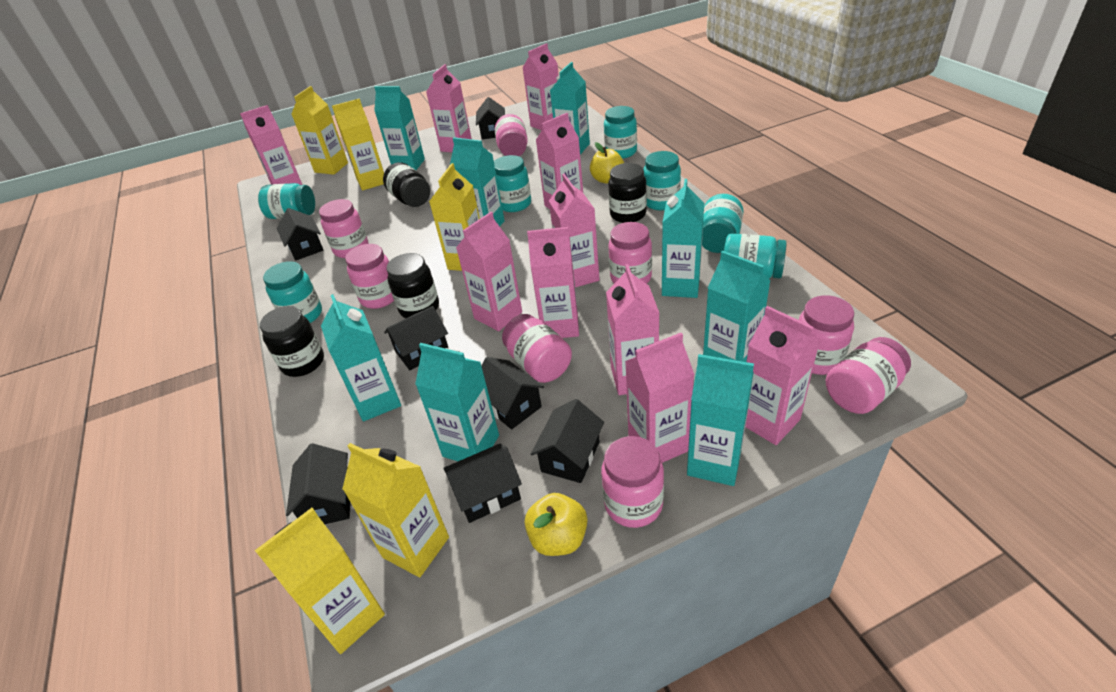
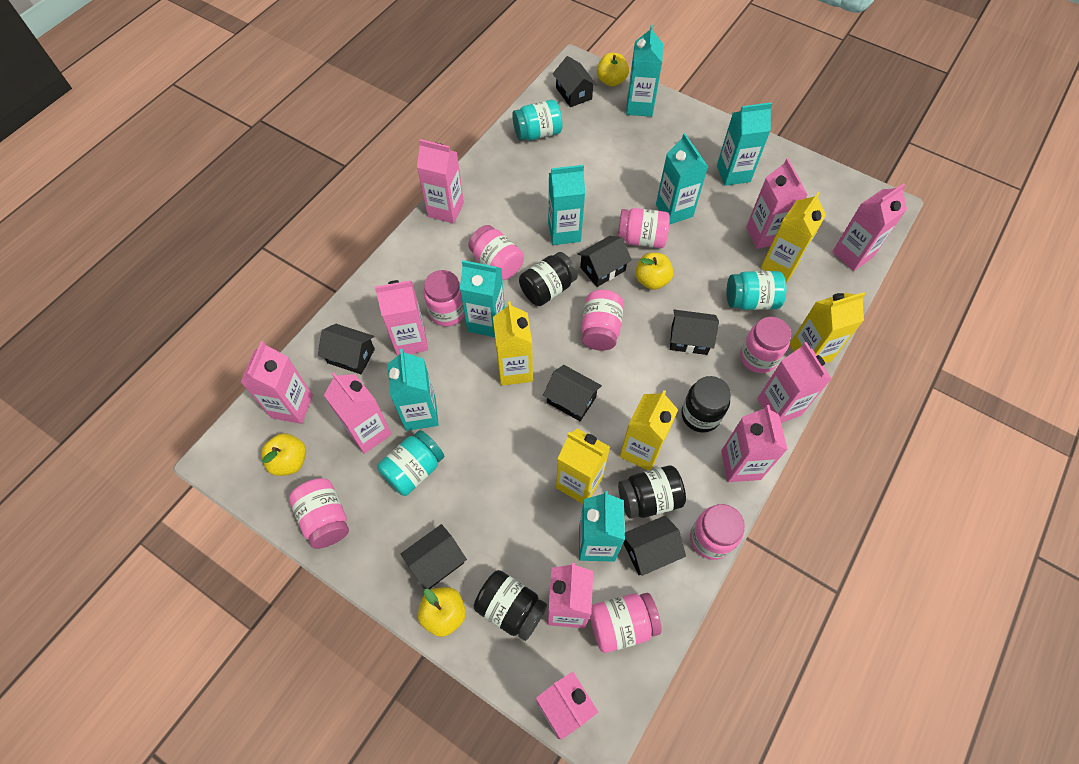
turquoise carton: 8 -> 7
turquoise jar: 7 -> 3
yellow apple: 2 -> 4

